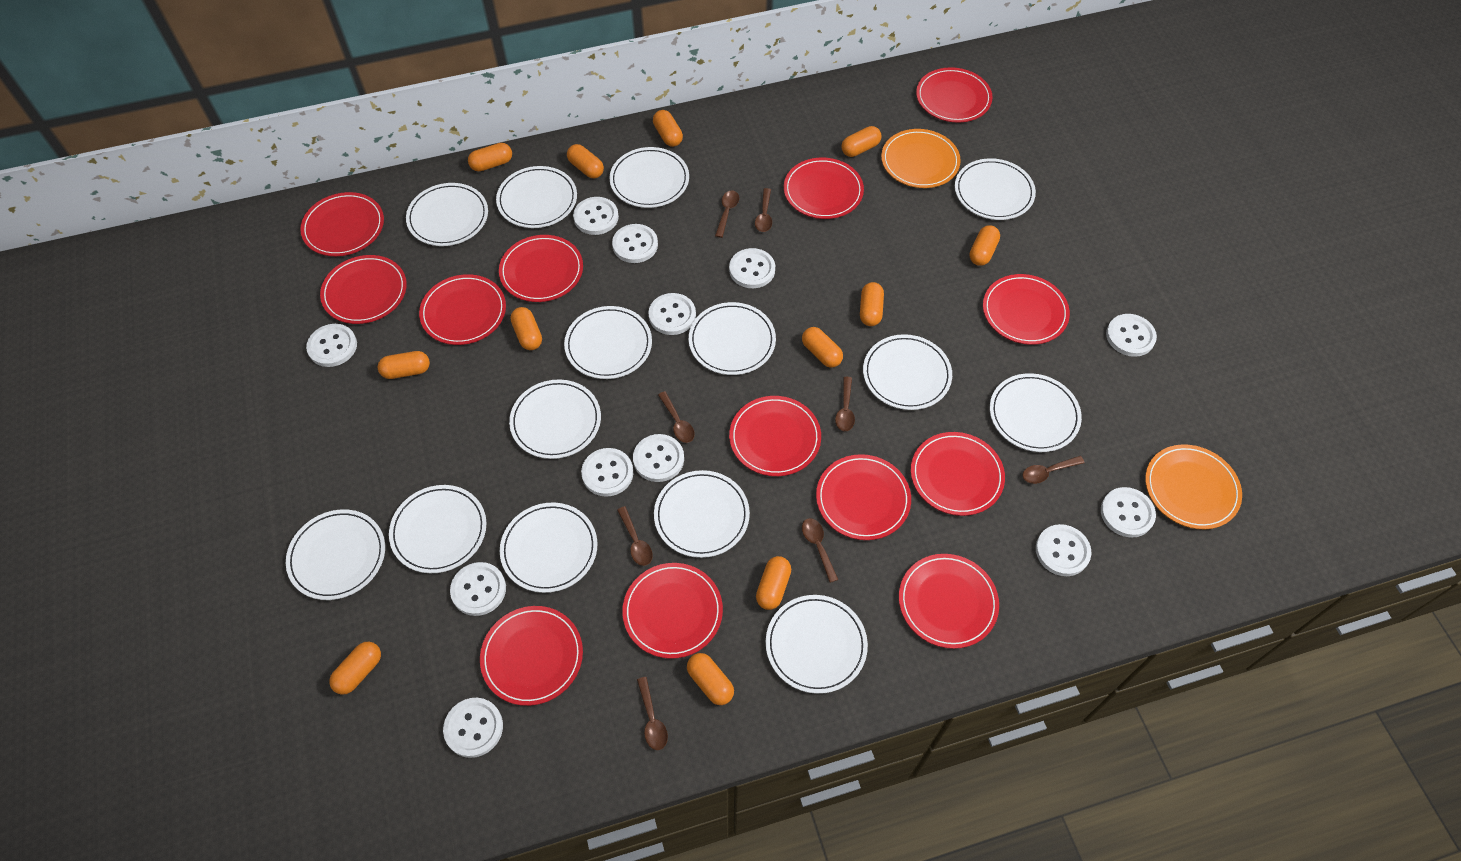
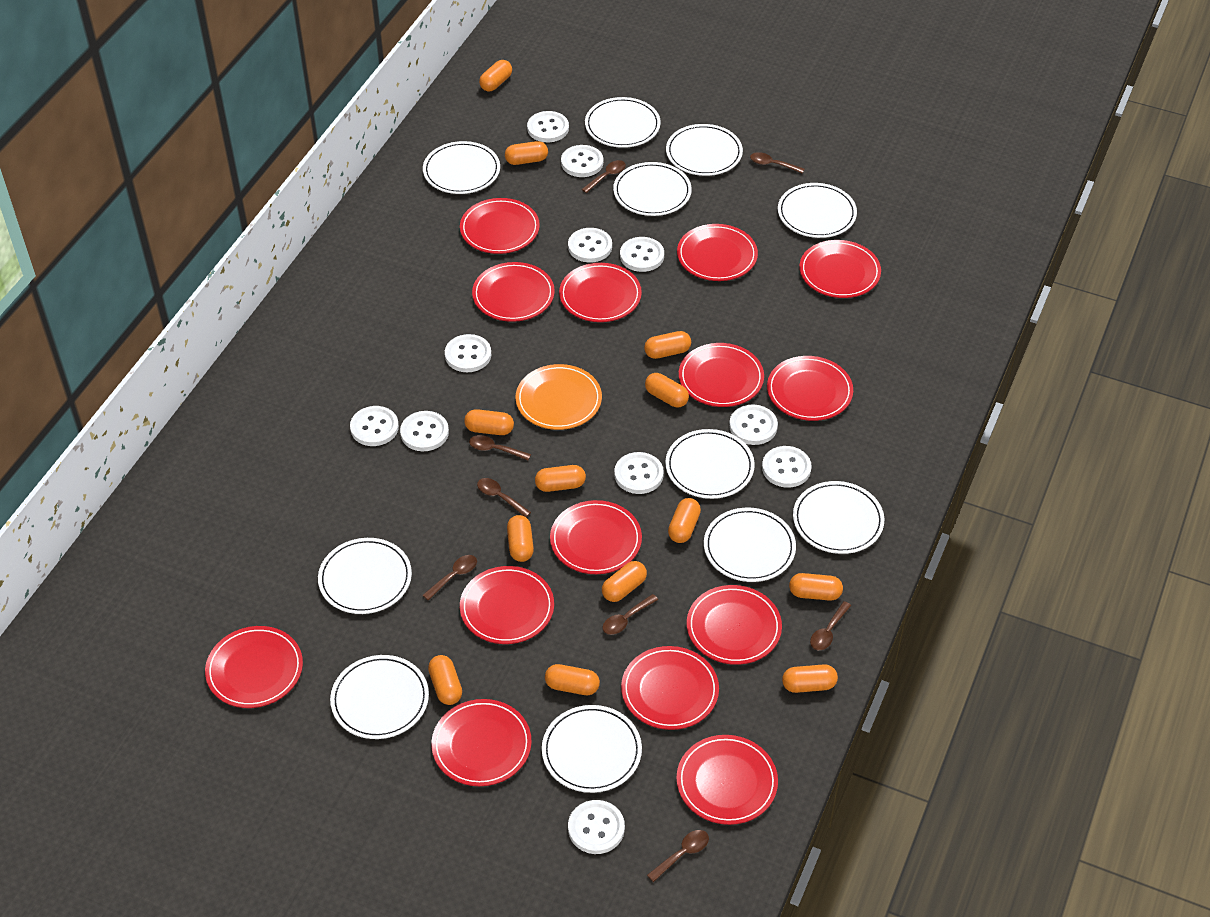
orange capsule: 12 -> 13
orange plate: 2 -> 1
red plate: 13 -> 14
white button: 12 -> 11
white plate: 14 -> 11

